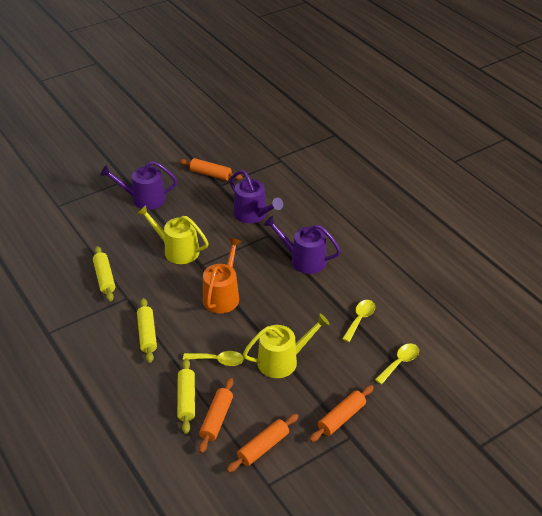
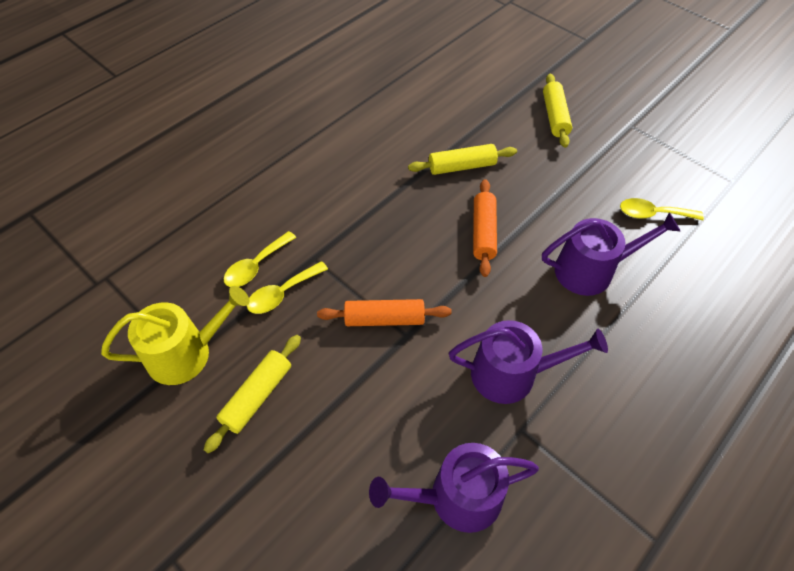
orange rolling pin: 4 -> 2
orange watering can: 1 -> 0
yellow watering can: 2 -> 1

